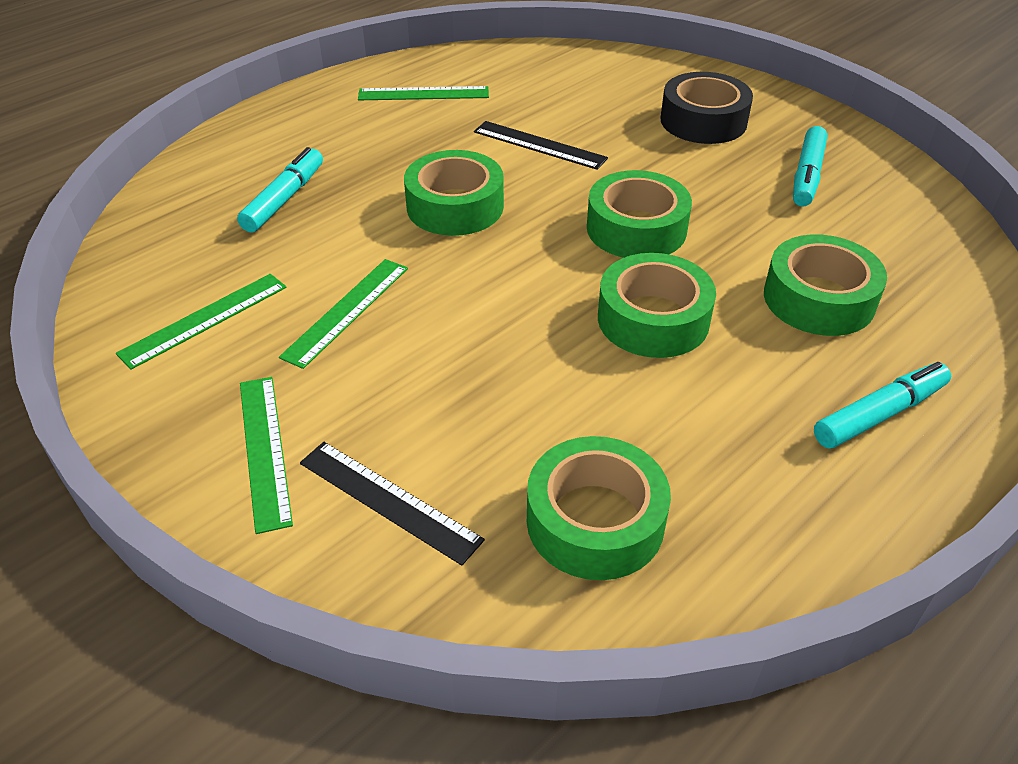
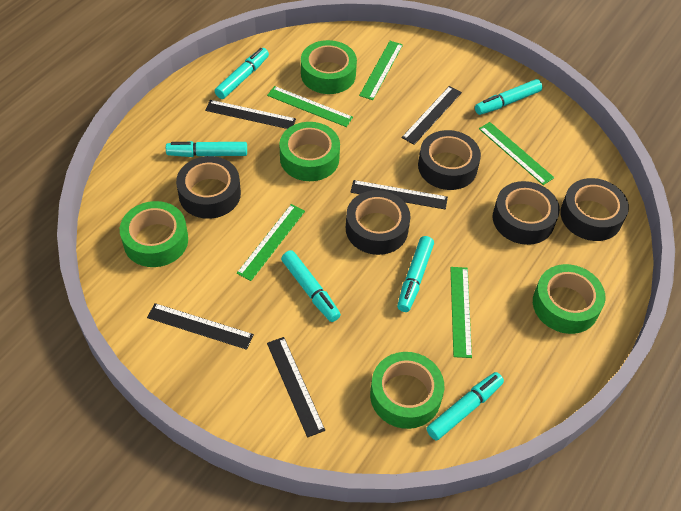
black ruler: 2 -> 5
black tape: 1 -> 5
green ruler: 4 -> 5
turquoise marker: 3 -> 6

